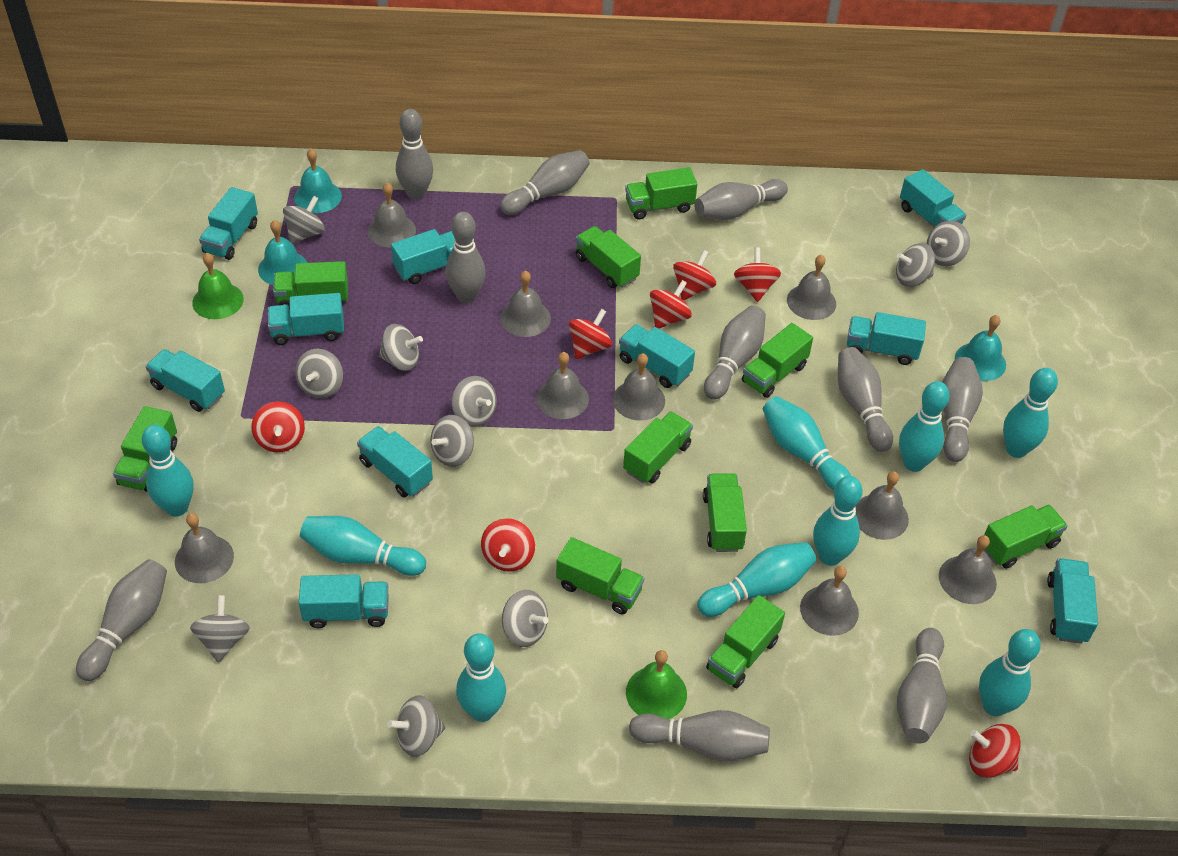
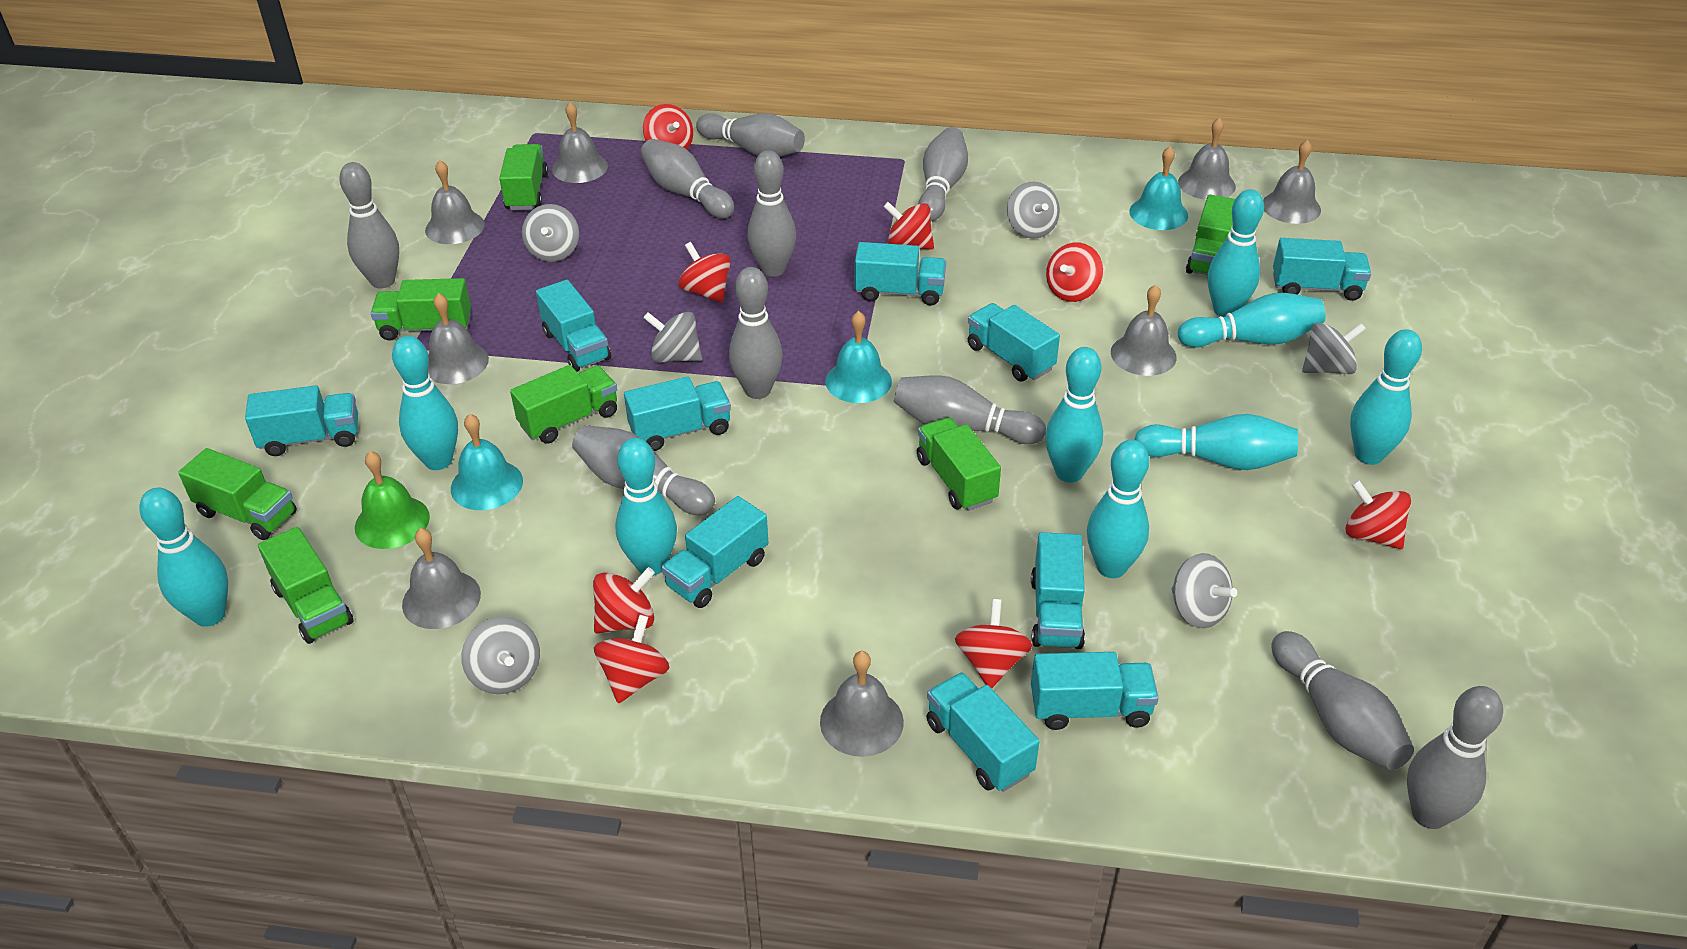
green bell: 2 -> 1
green truck: 10 -> 7
grey bell: 9 -> 8
grey spinning top: 10 -> 6
red spinning top: 7 -> 8

